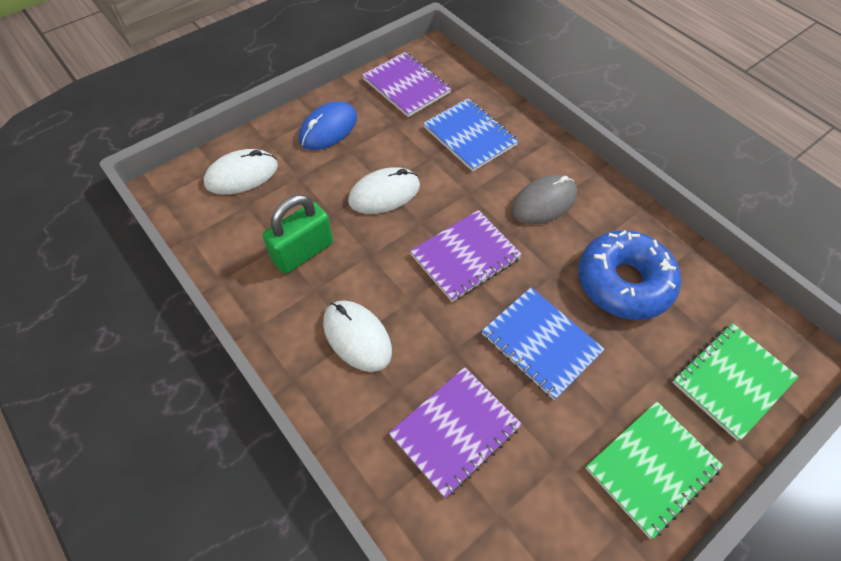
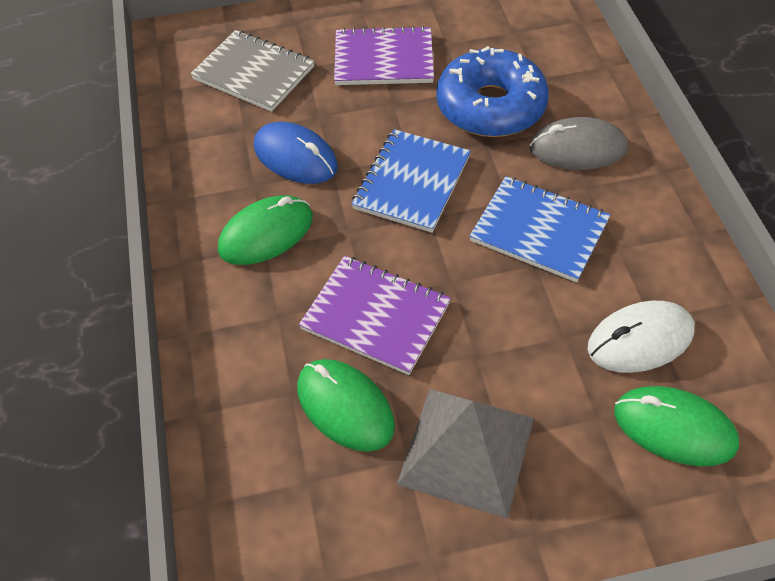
green mouse: 0 -> 3
green notebook: 2 -> 0
green padlock: 1 -> 0
grey notebook: 0 -> 1
grey pyramid: 0 -> 1
purple notebook: 3 -> 2
white mouse: 3 -> 1

